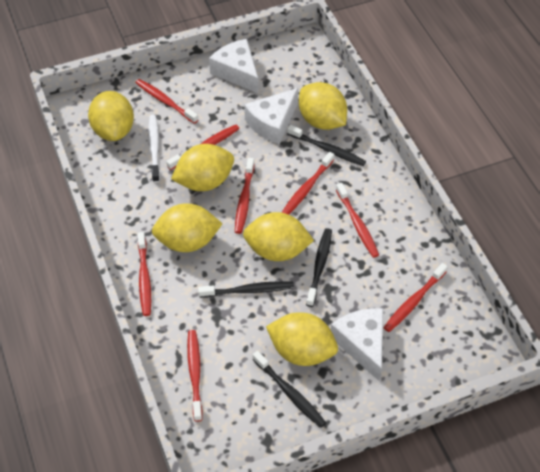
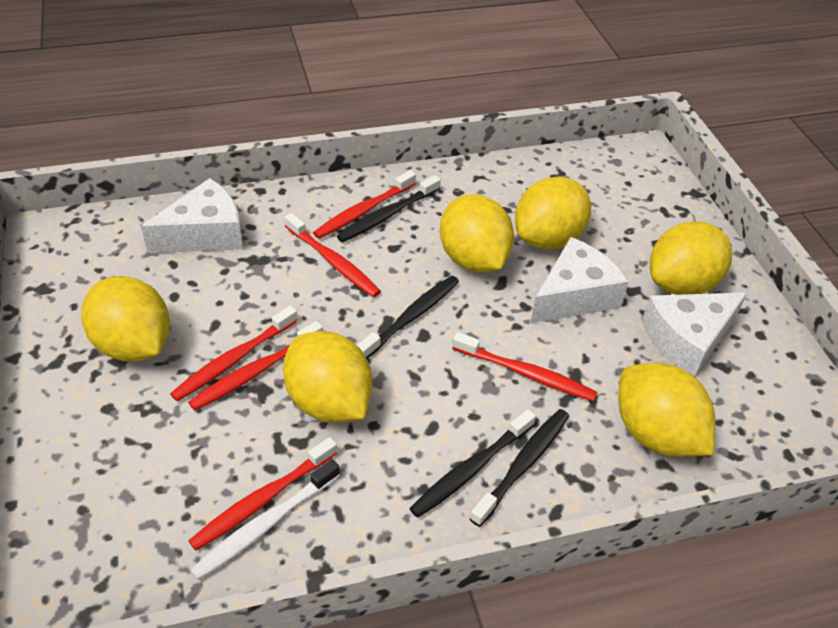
red toothbrush: 8 -> 6

